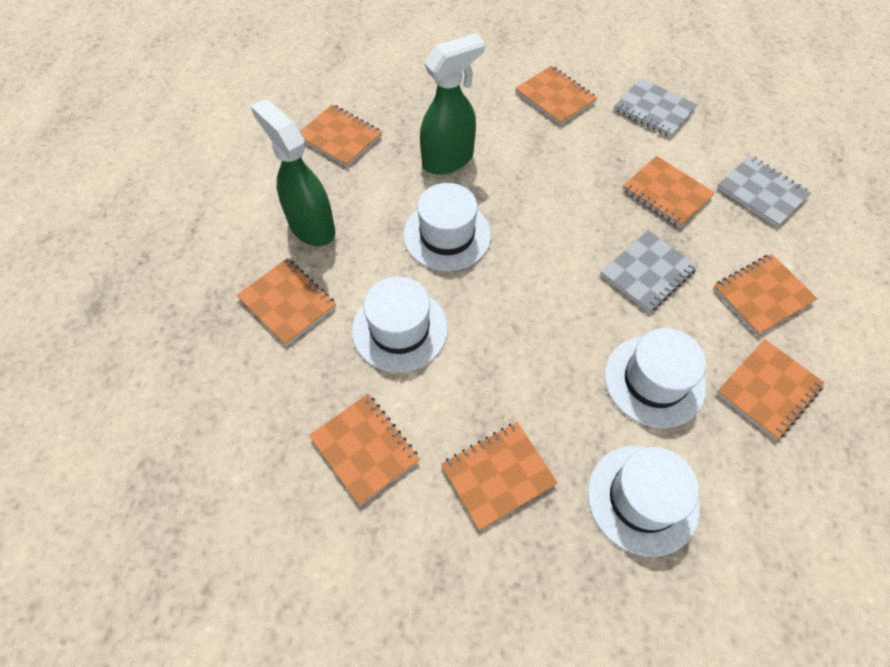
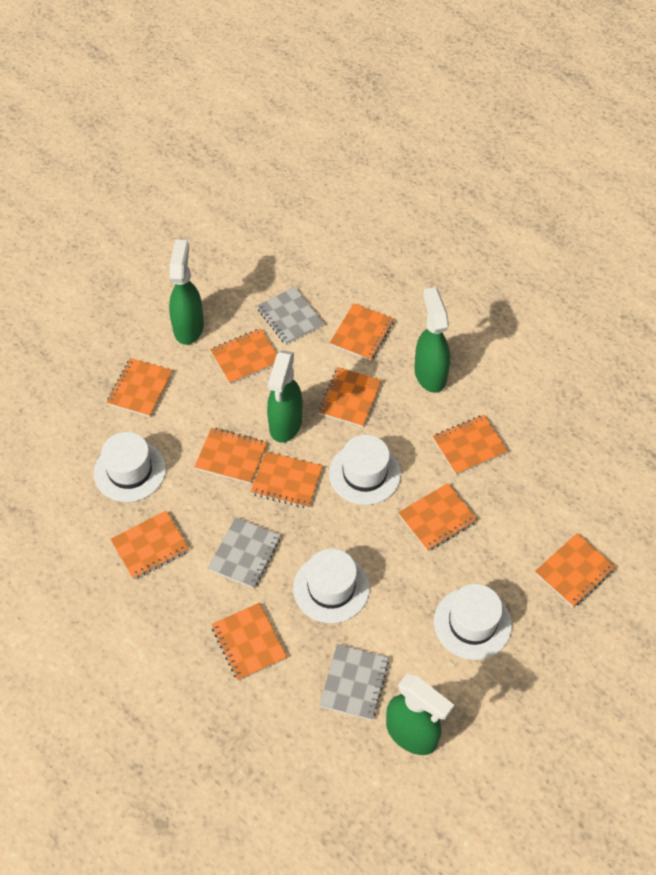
green spray bottle: 2 -> 4
orange notebook: 8 -> 11

